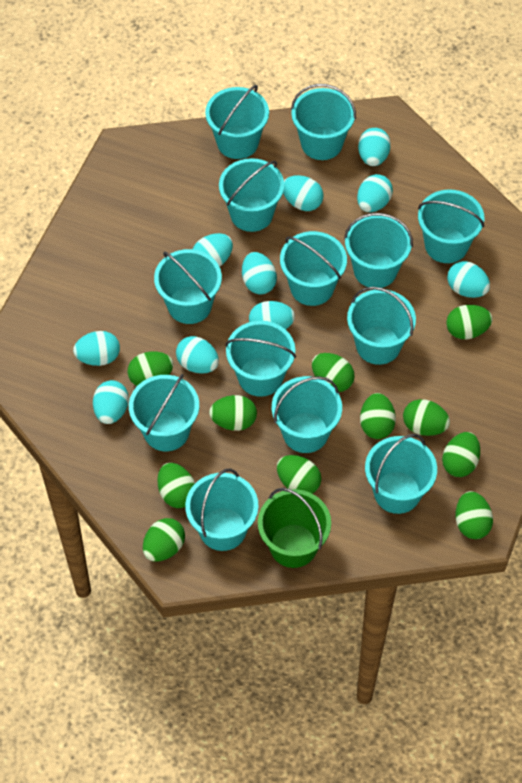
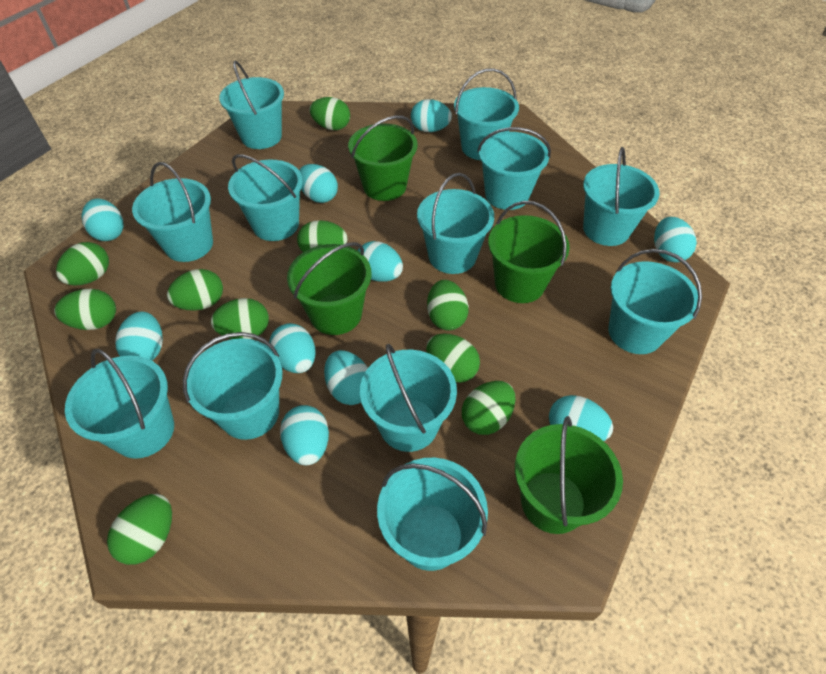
green bucket: 1 -> 4
green egg: 11 -> 10
turquoise bucket: 13 -> 12

